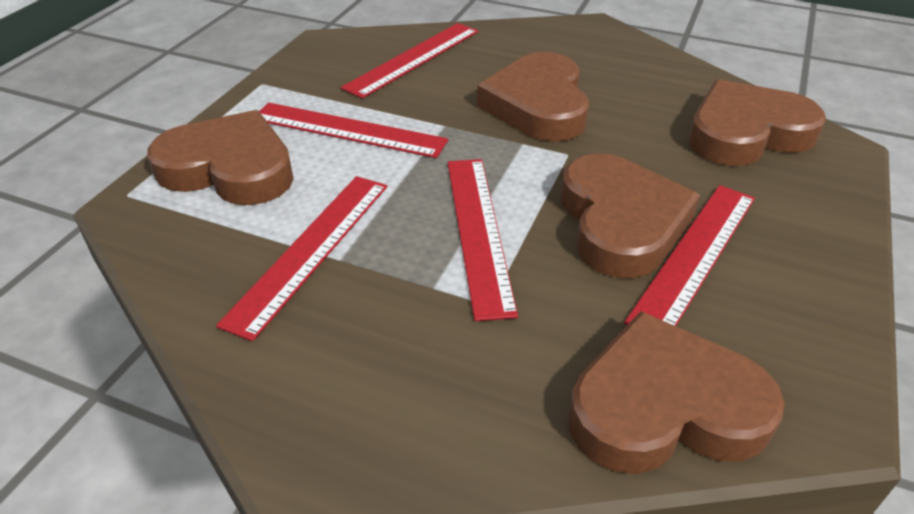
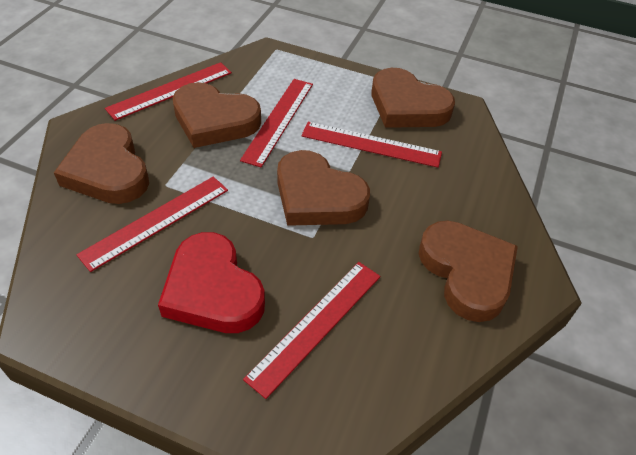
red heart: 0 -> 1

